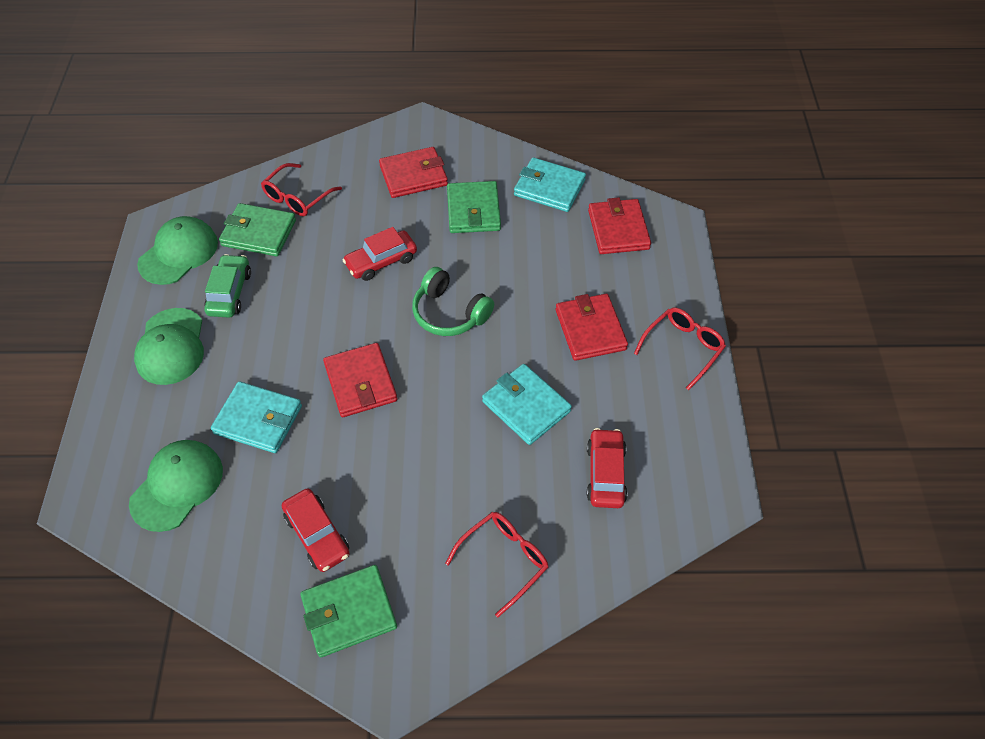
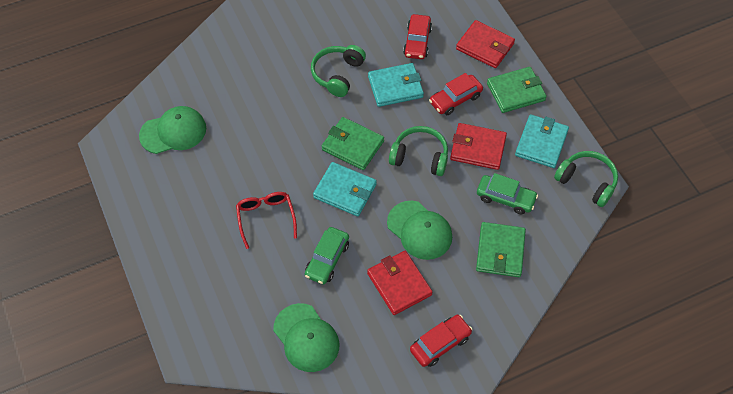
green car: 1 -> 2
green headphones: 1 -> 3
red glasses: 3 -> 1
red wallet: 4 -> 3

